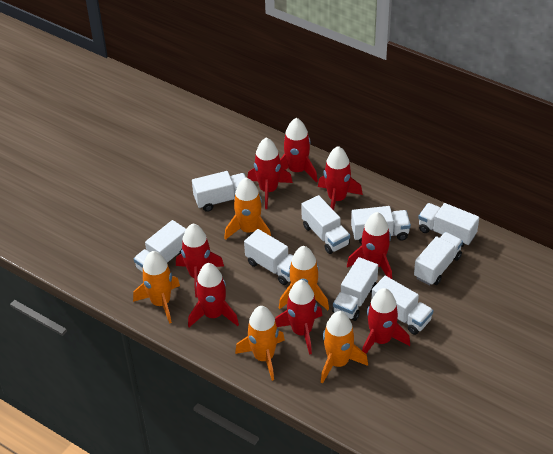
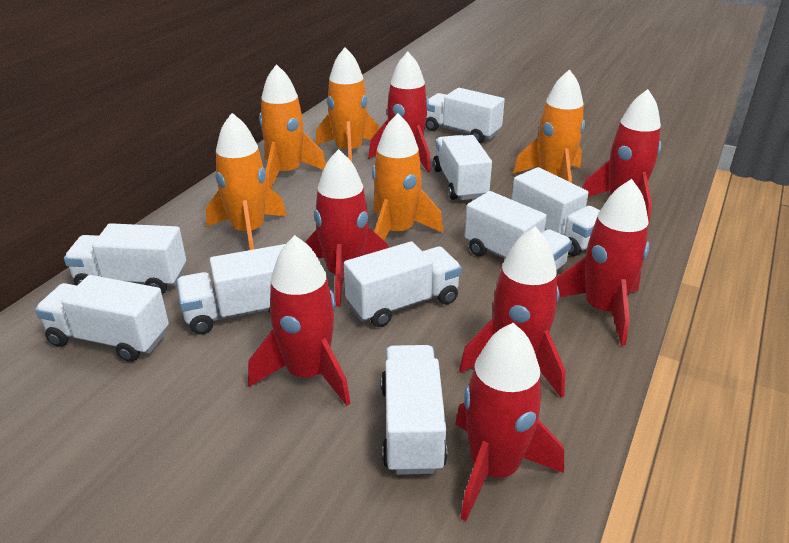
red rocket: 8 -> 7

